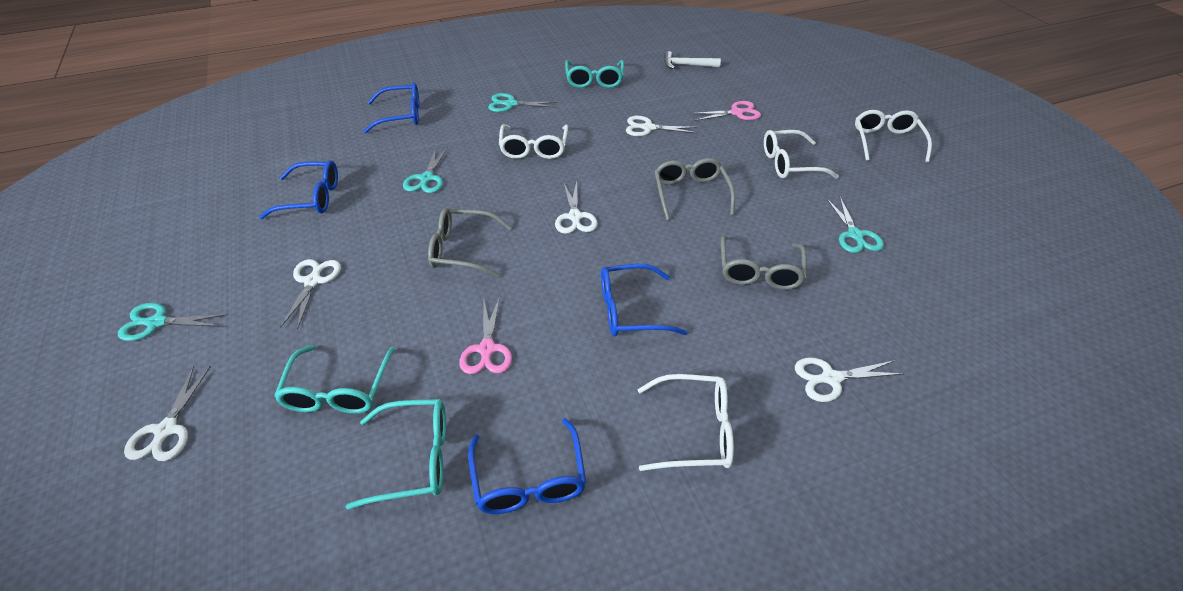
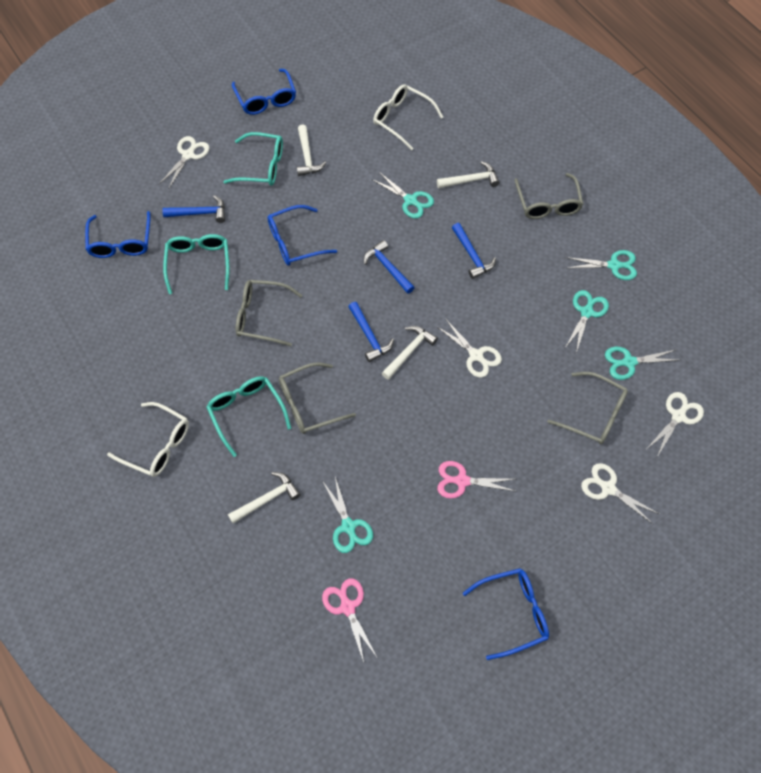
blue hammer: 0 -> 4
grey glasses: 3 -> 4
turquoise scissors: 4 -> 5
white glasses: 4 -> 2
white hammer: 1 -> 4
white scissors: 5 -> 4

